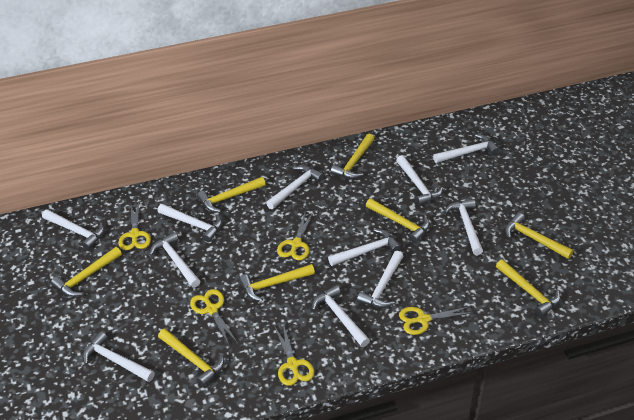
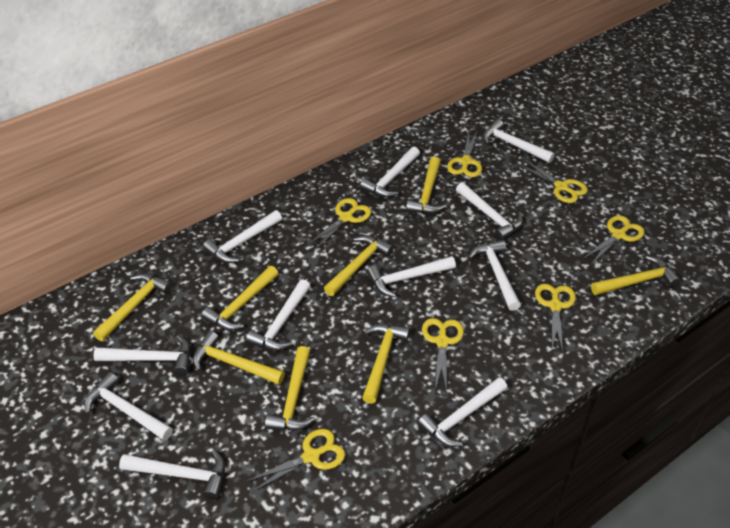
yellow scissors: 5 -> 7

